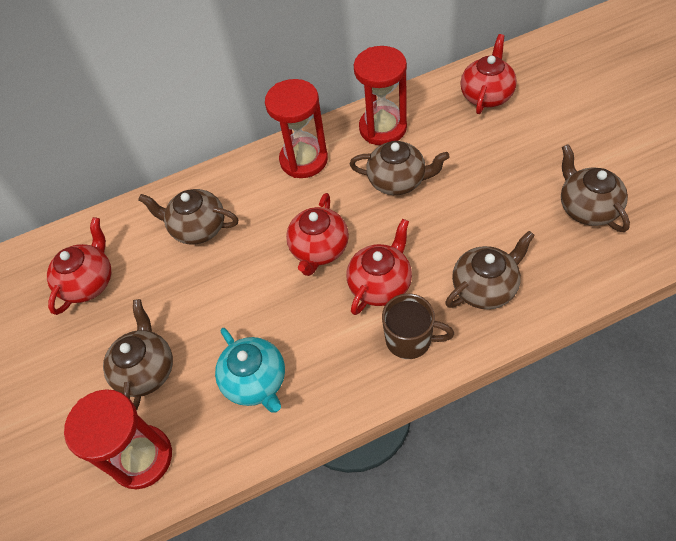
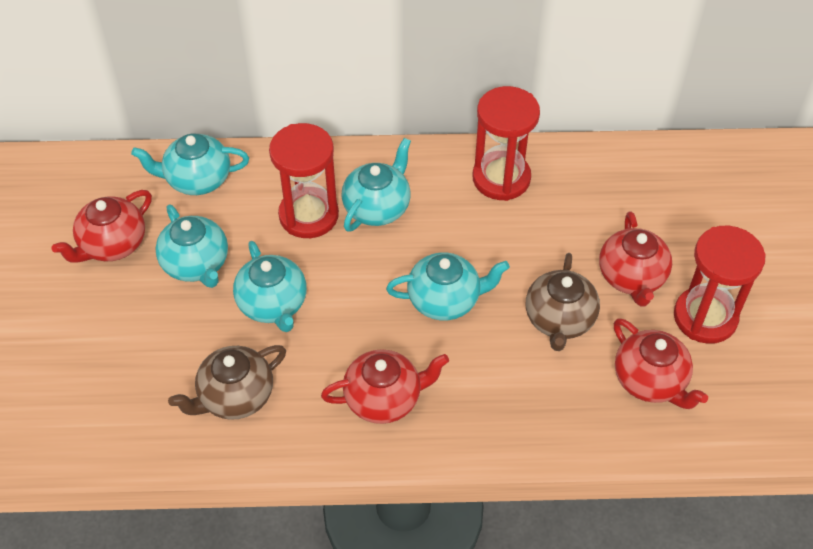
brown mug: 1 -> 0
brown teapot: 5 -> 2
turquoise teapot: 1 -> 5

